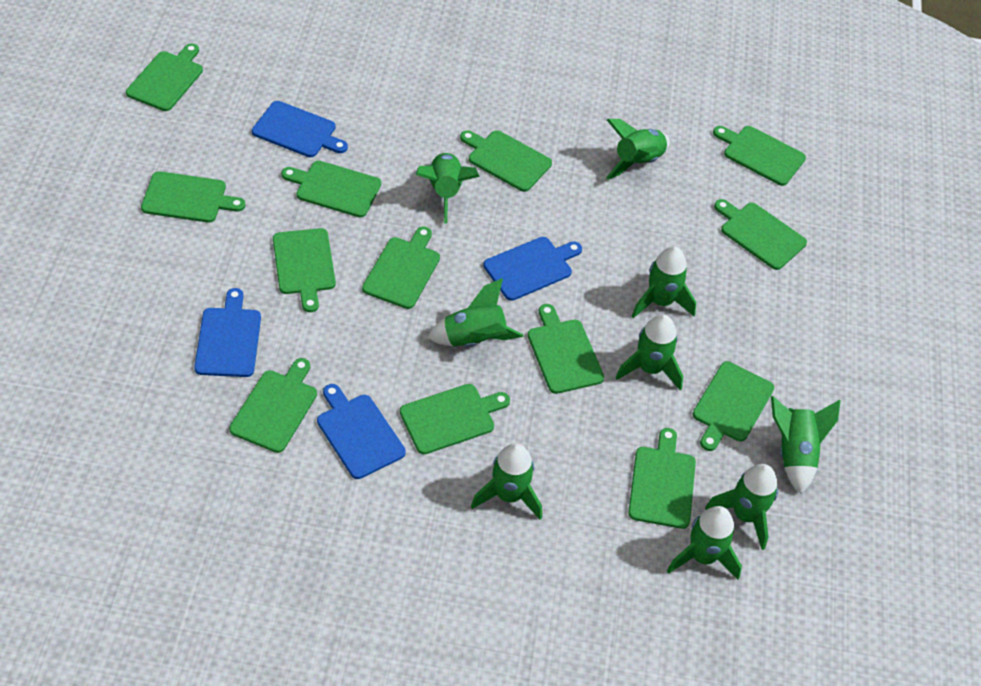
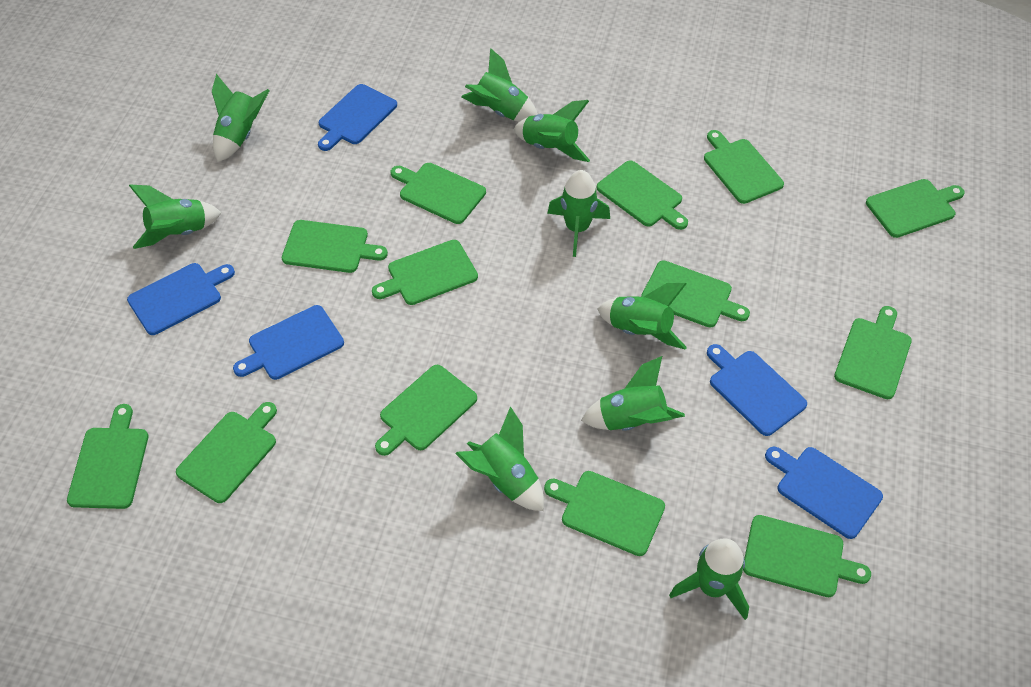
blue cutting board: 4 -> 5

